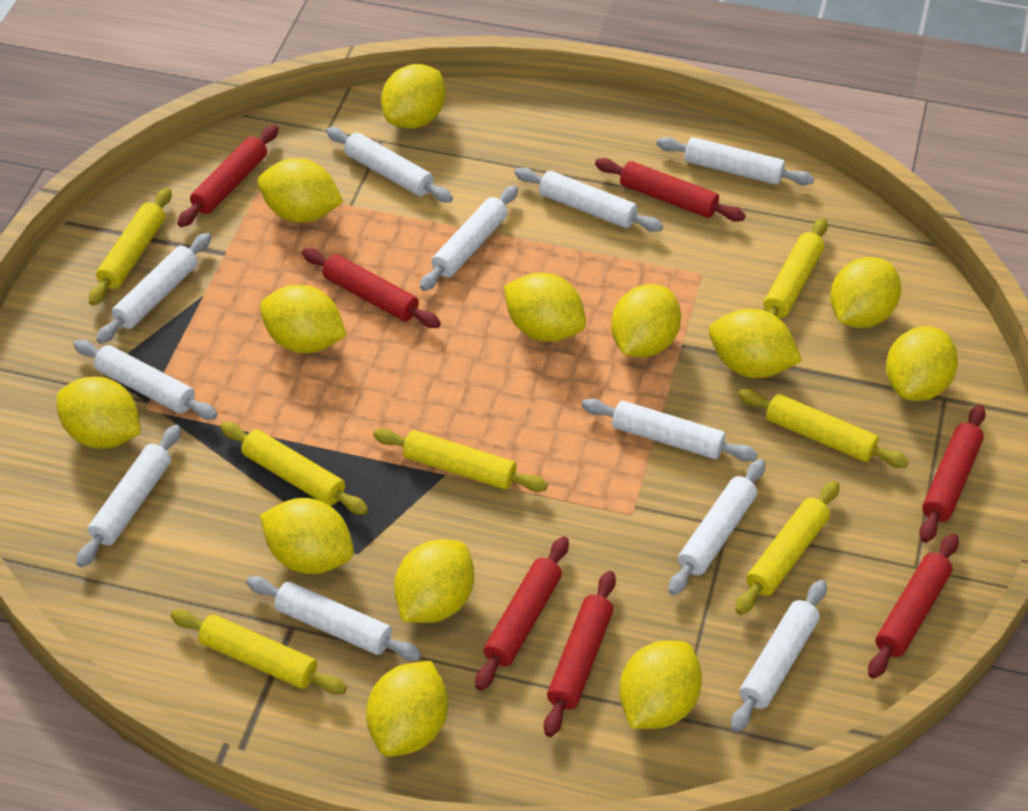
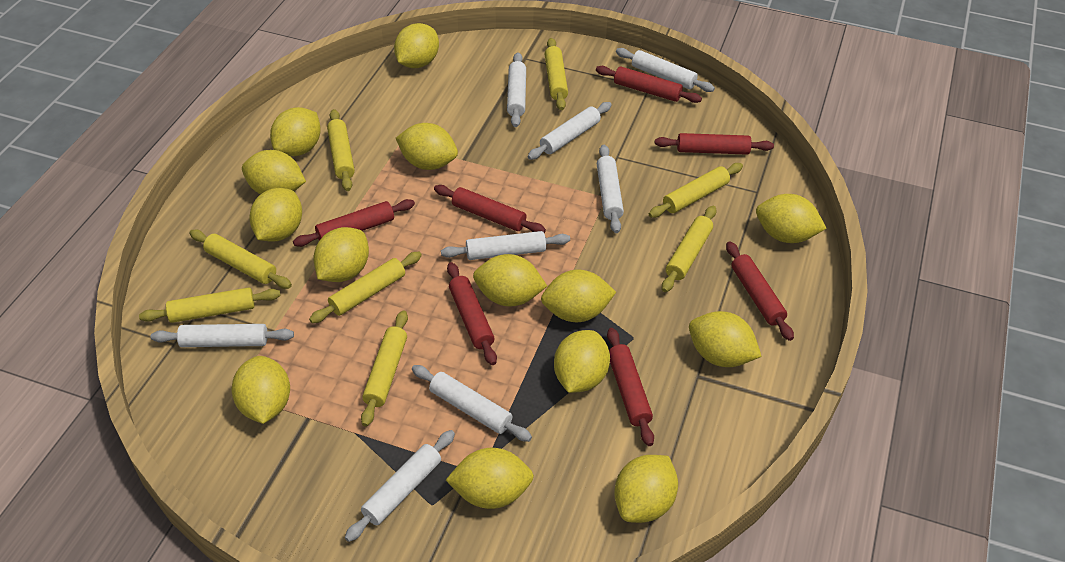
white rolling pin: 11 -> 8
yellow lemon: 13 -> 14
yellow rolling pin: 7 -> 8

